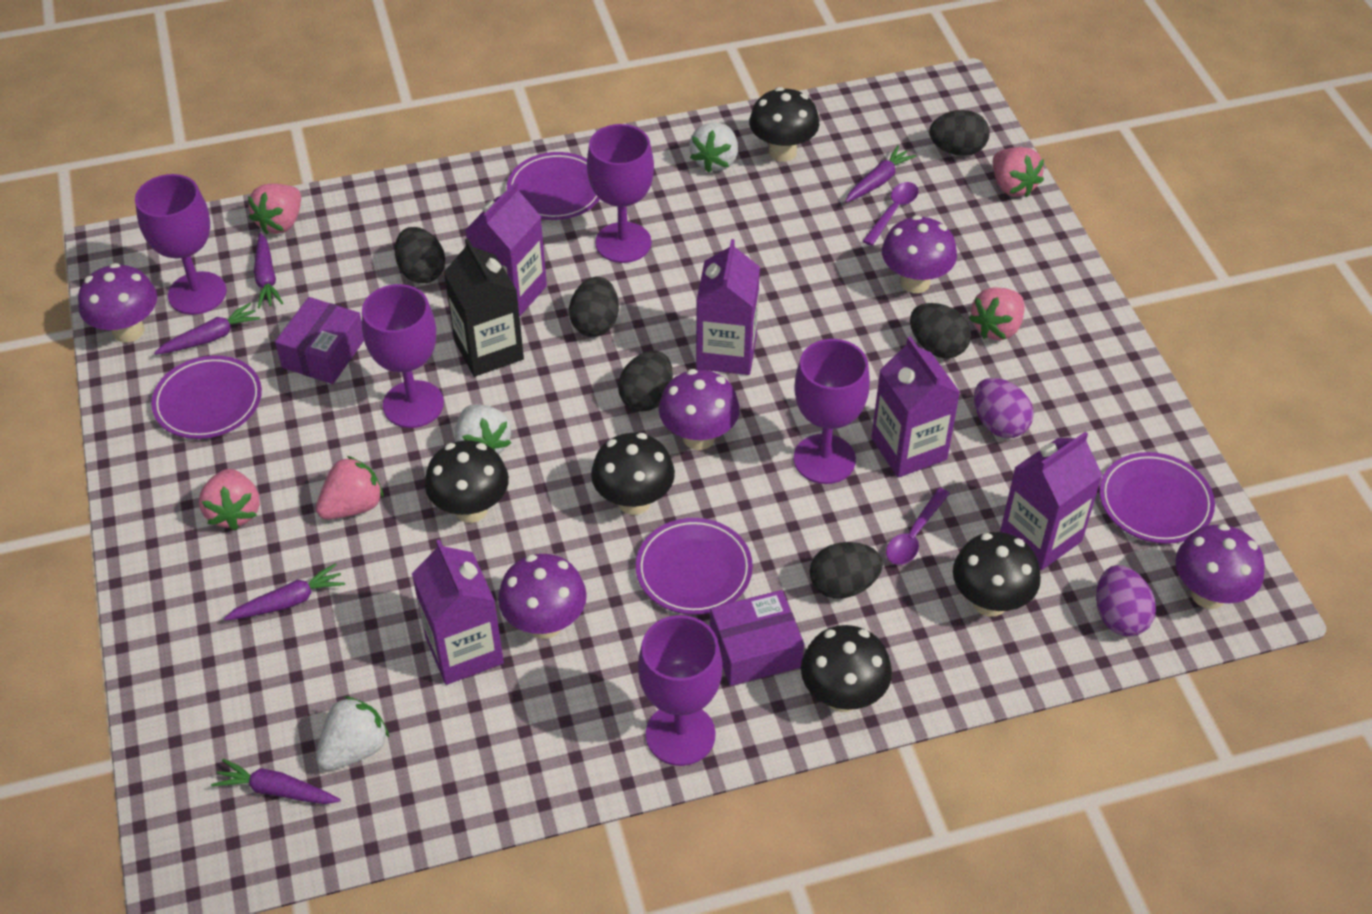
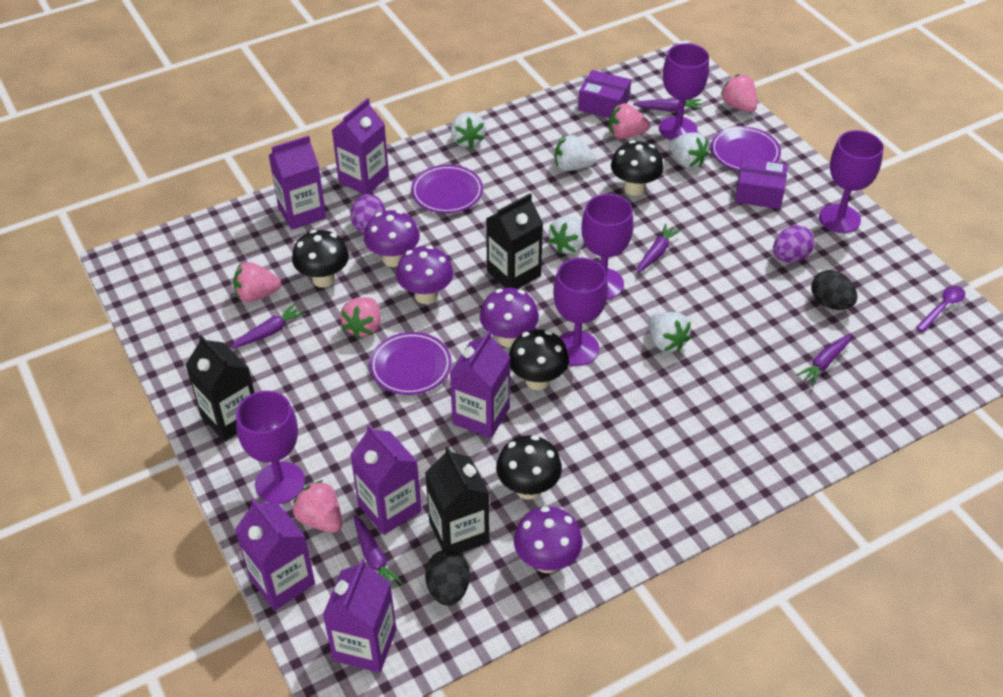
black carton: 1 -> 3
black egg: 6 -> 2
black mushroom: 5 -> 4
purple carton: 5 -> 6
purple mushroom: 5 -> 4
purple plate: 4 -> 3
purple spoon: 2 -> 1
white strawberry: 3 -> 5

